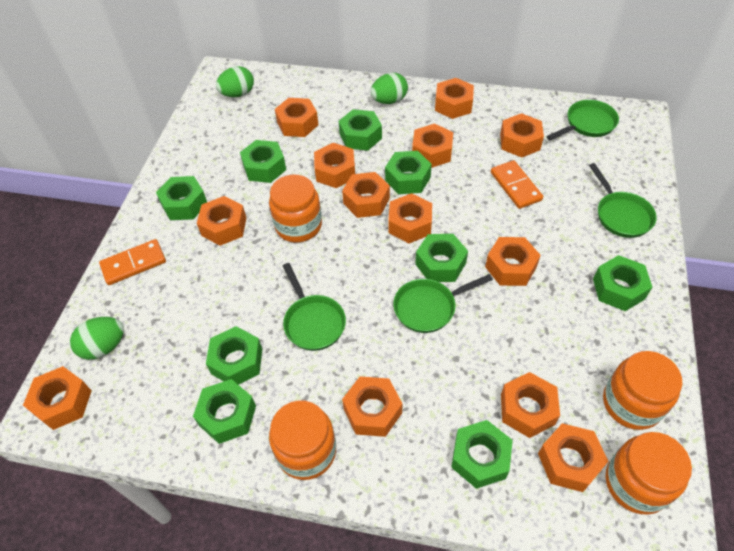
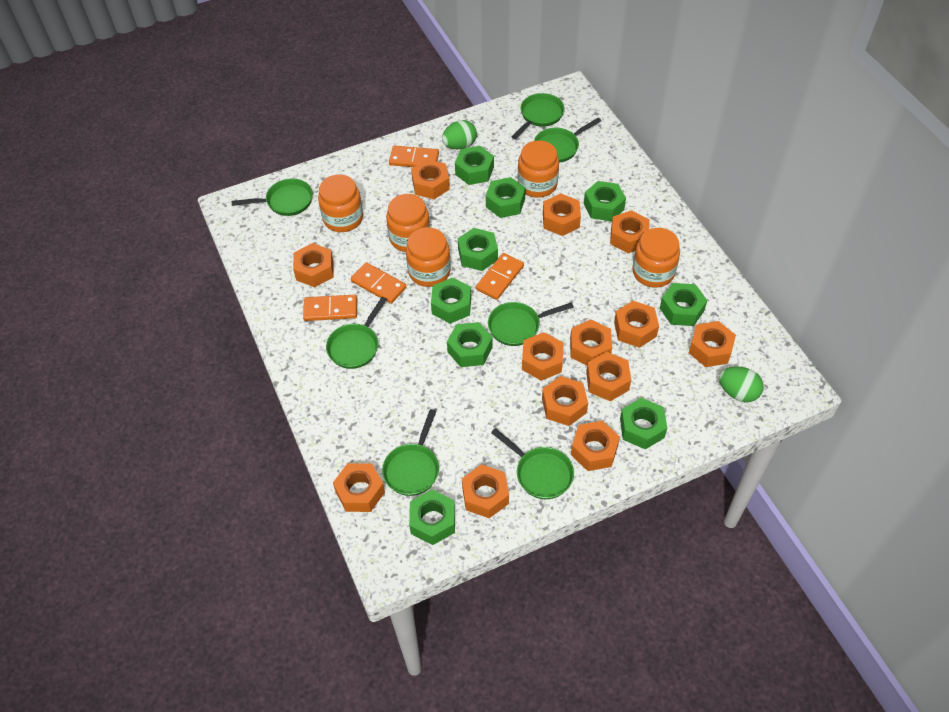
green egg: 3 -> 2
green pan: 4 -> 7
orange domino: 2 -> 4
orange jar: 4 -> 5

